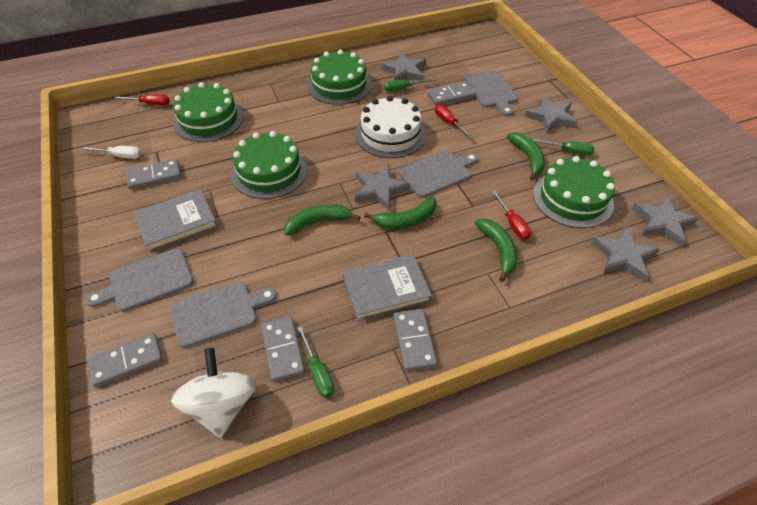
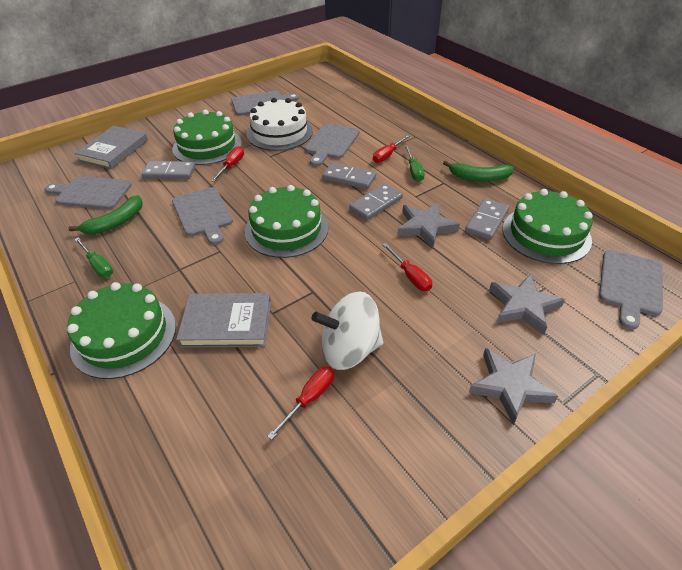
green banana: 4 -> 2
green screwdriver: 3 -> 2
grey cutting board: 4 -> 5
grey domino: 5 -> 4
grey star: 5 -> 3
red screwdriver: 3 -> 4
white screwdriver: 1 -> 0

